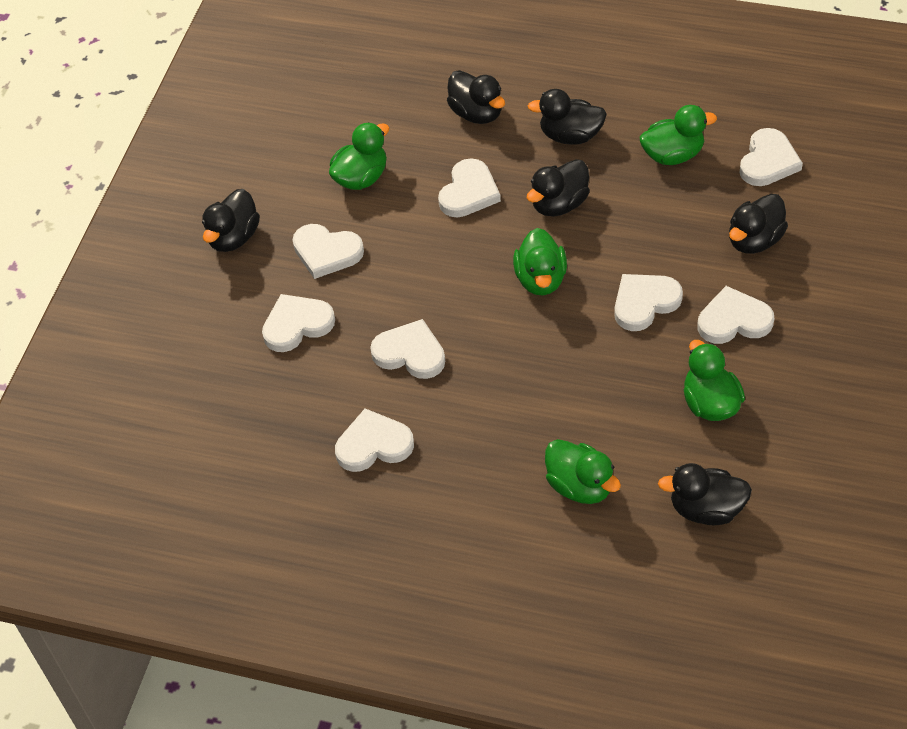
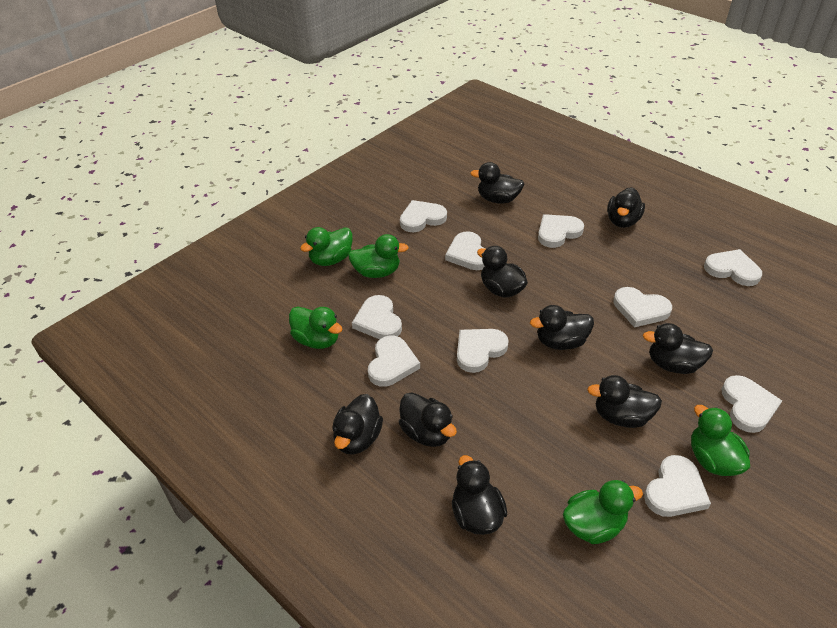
black duck: 6 -> 9
white heart: 8 -> 10

